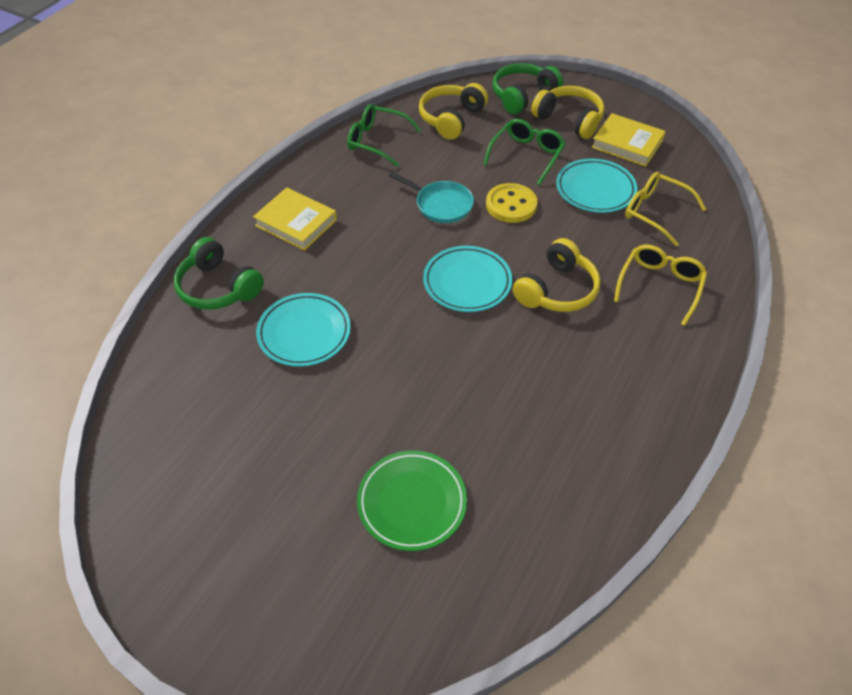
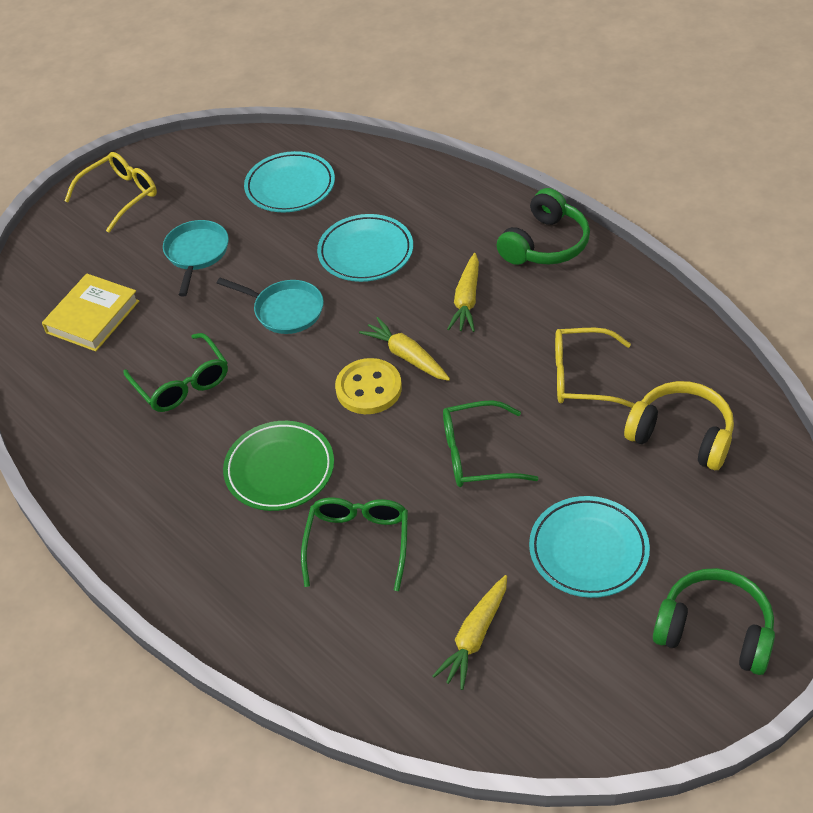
green glasses: 2 -> 3
turquoise pan: 1 -> 2
yellow book: 2 -> 1
yellow carrot: 0 -> 3
yellow headphones: 3 -> 1

